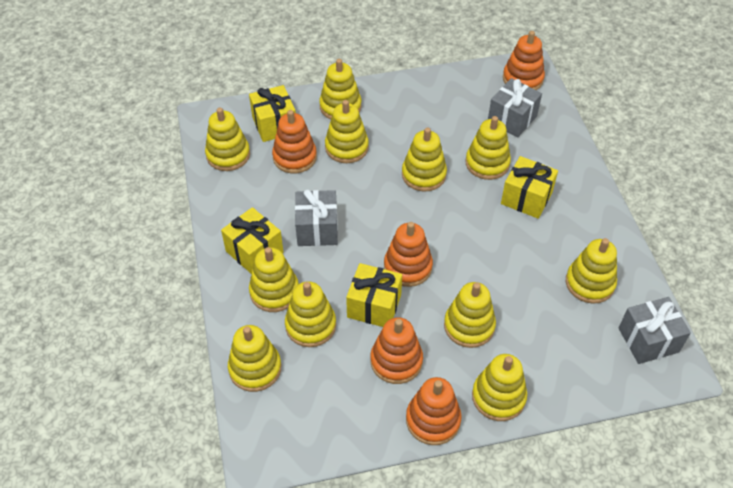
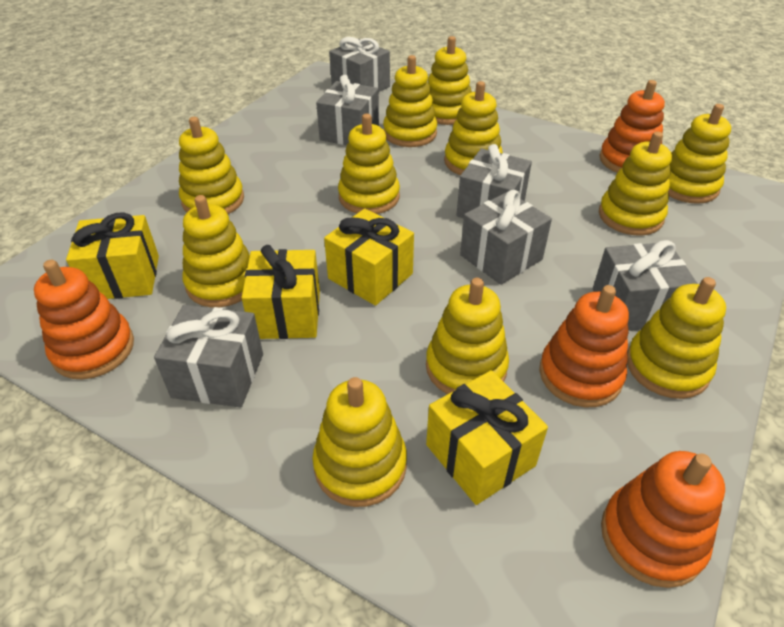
grey gift: 3 -> 6
orange stacking toy: 5 -> 4

